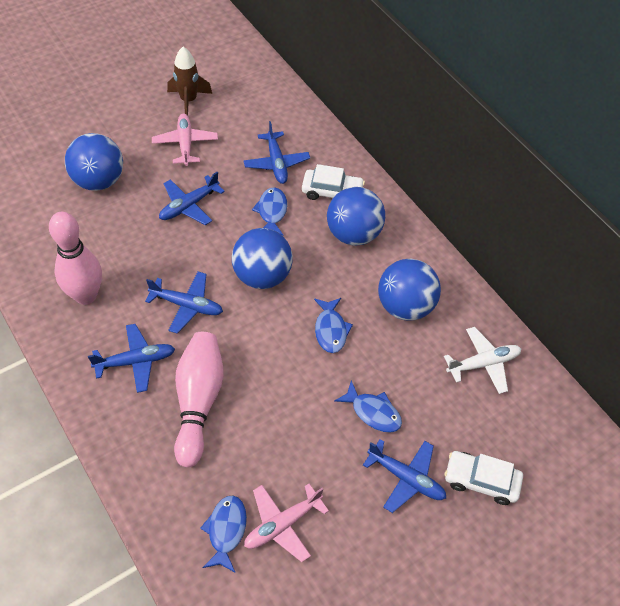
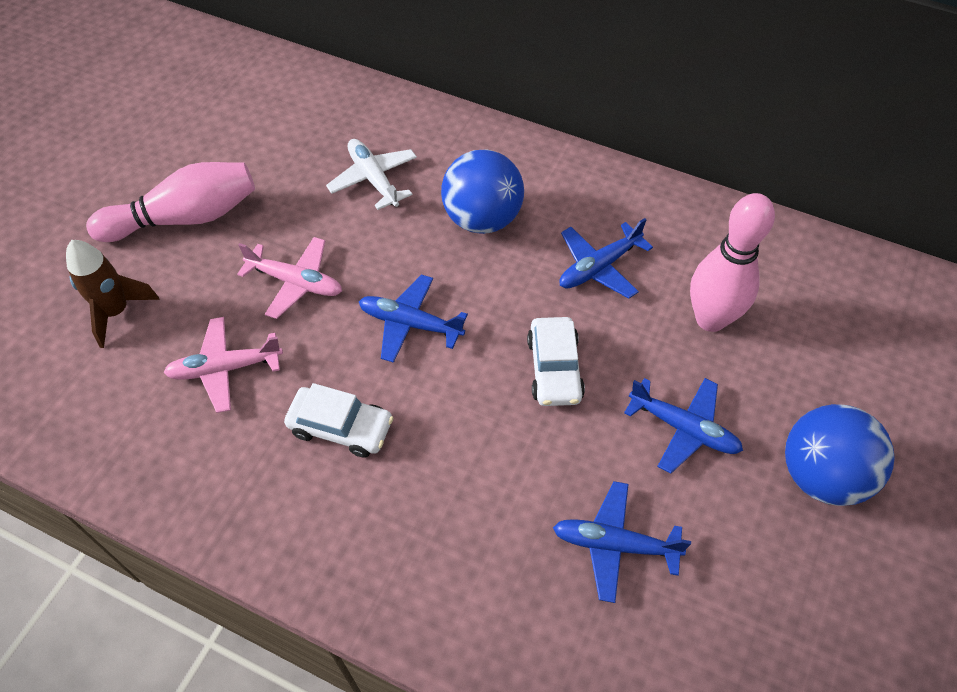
blue ball: 4 -> 2
blue fish: 4 -> 0
blue plane: 5 -> 4

